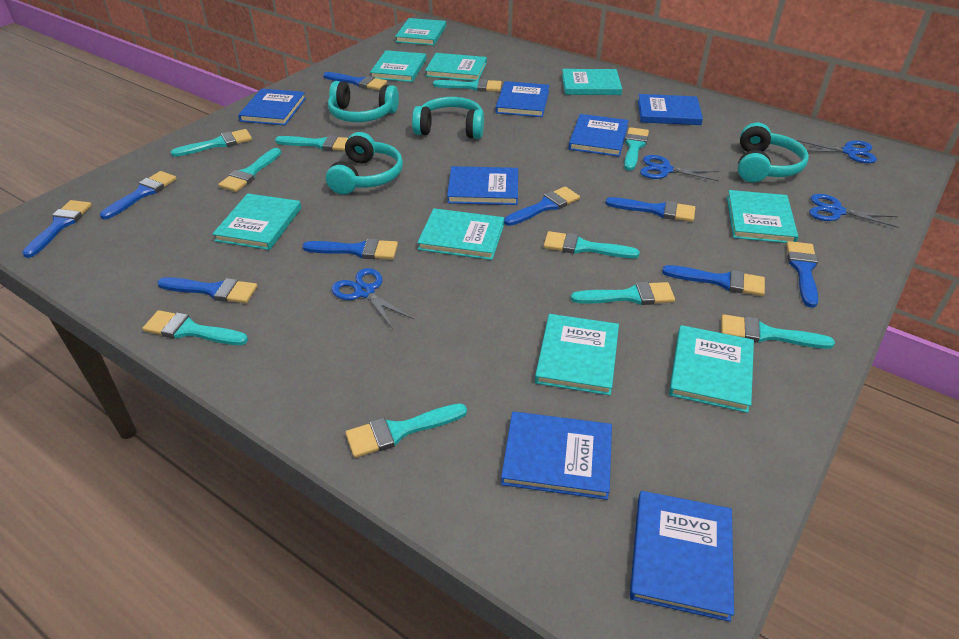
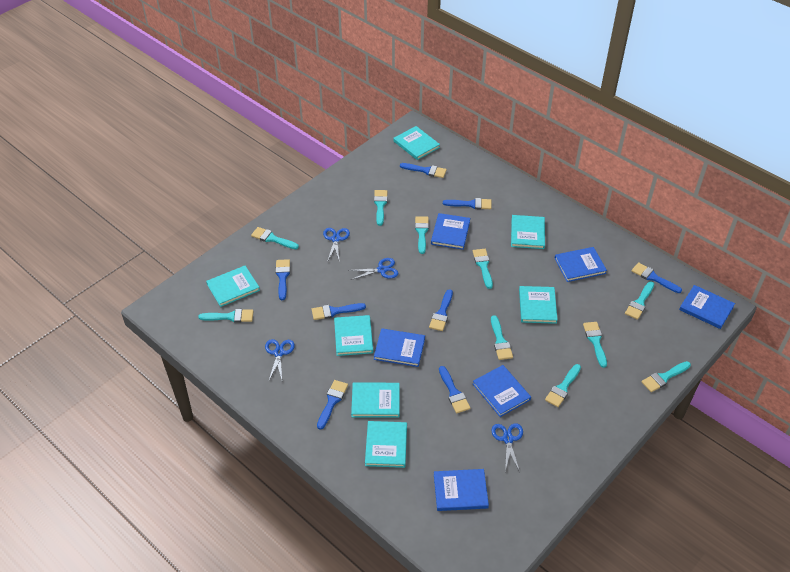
blue book: 7 -> 6
blue brush: 9 -> 8
turquoise book: 9 -> 7
turquoise headphones: 4 -> 0

